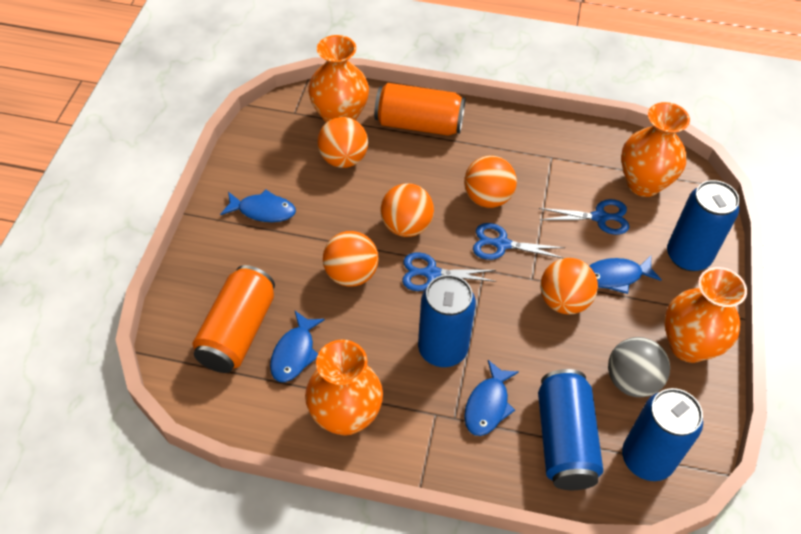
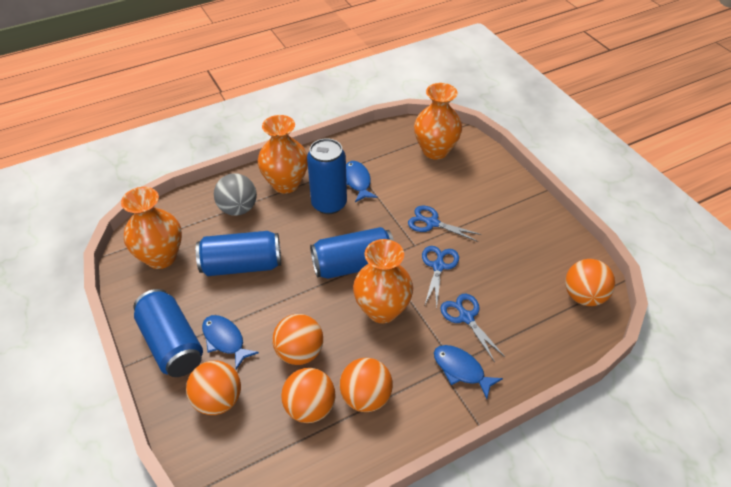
blue fish: 4 -> 3
orange can: 2 -> 0

